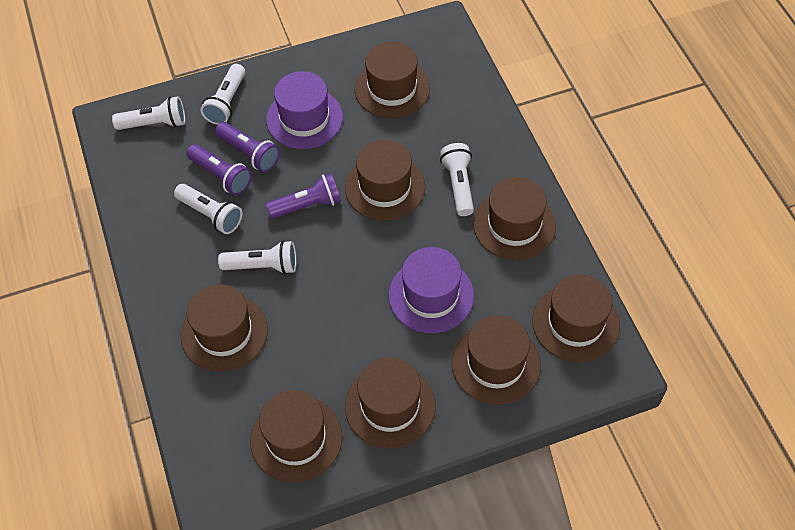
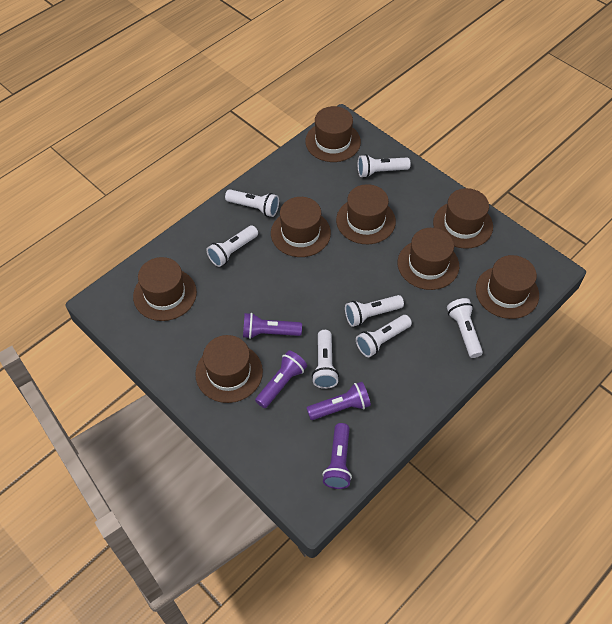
purple flashlight: 3 -> 4
purple hat: 2 -> 0
white flashlight: 5 -> 7

